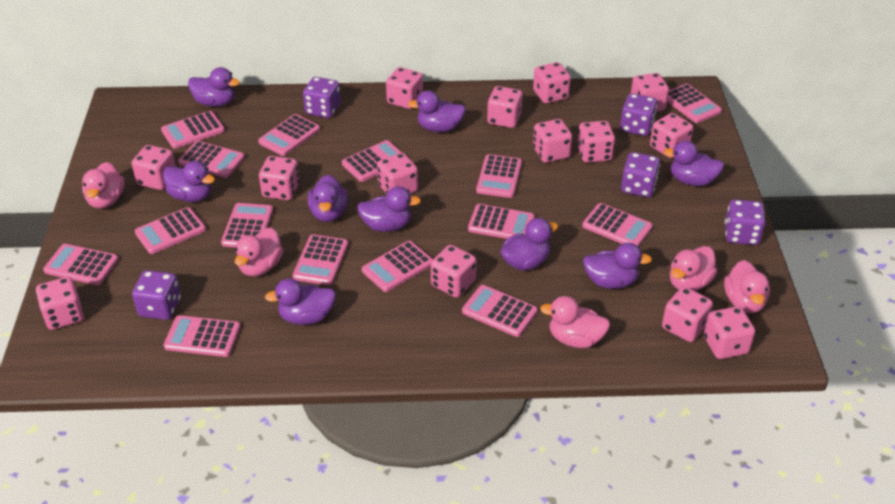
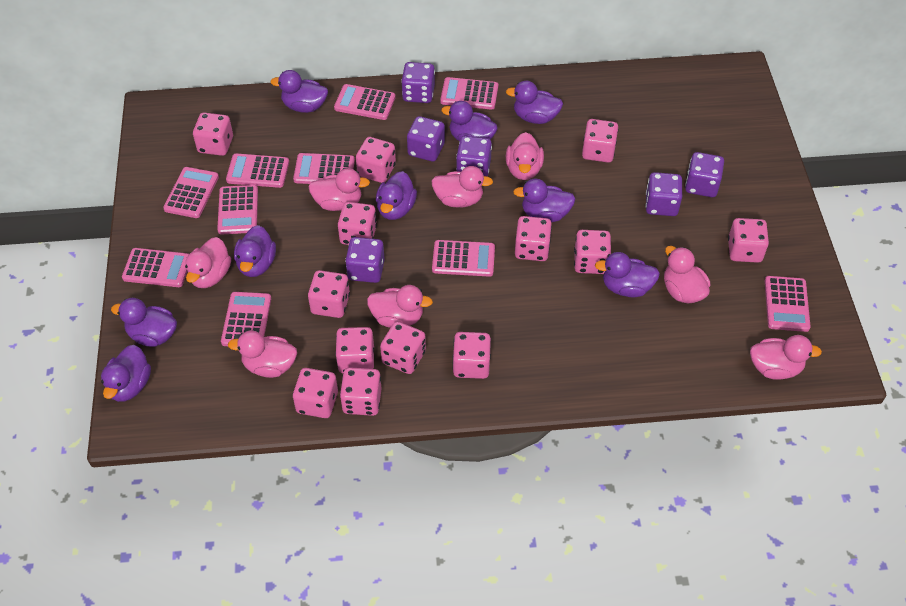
pink calculator: 15 -> 10
pink dice: 14 -> 13
pink duck: 5 -> 8
purple dice: 5 -> 6

